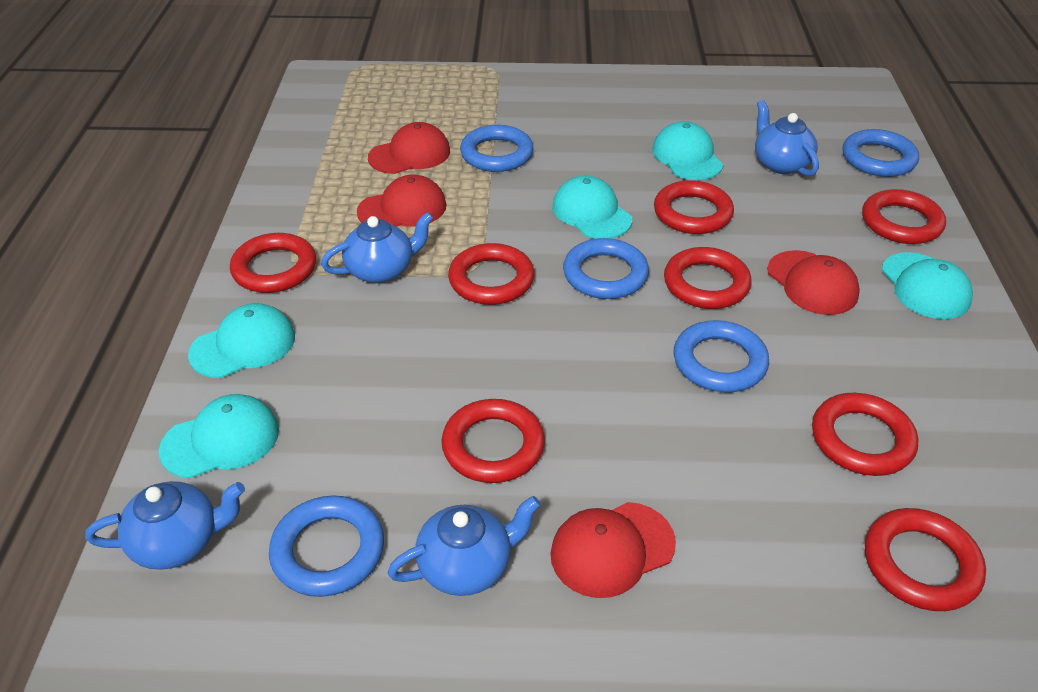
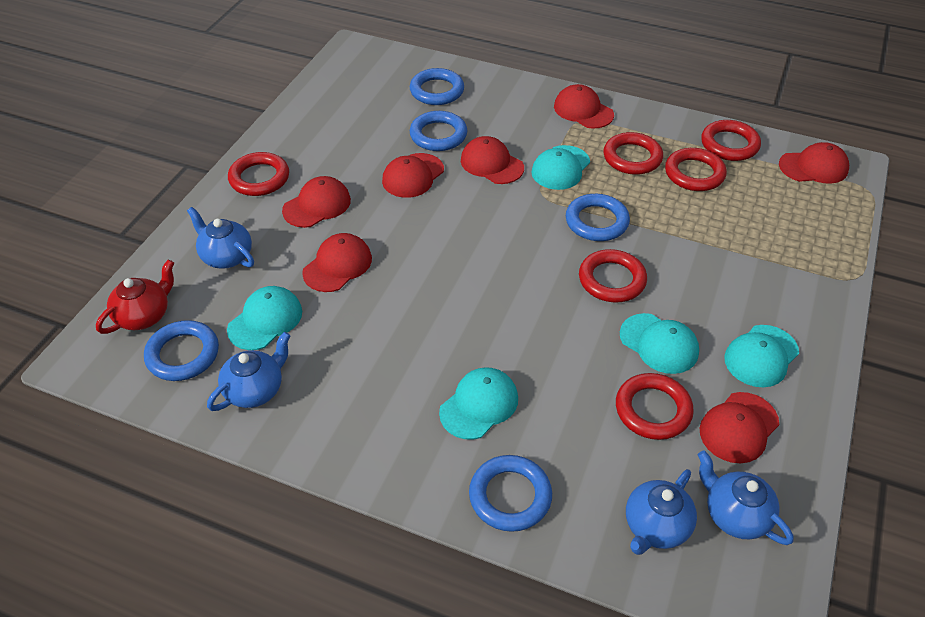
red cap: 4 -> 7
red ring: 8 -> 6
red teapot: 0 -> 1

